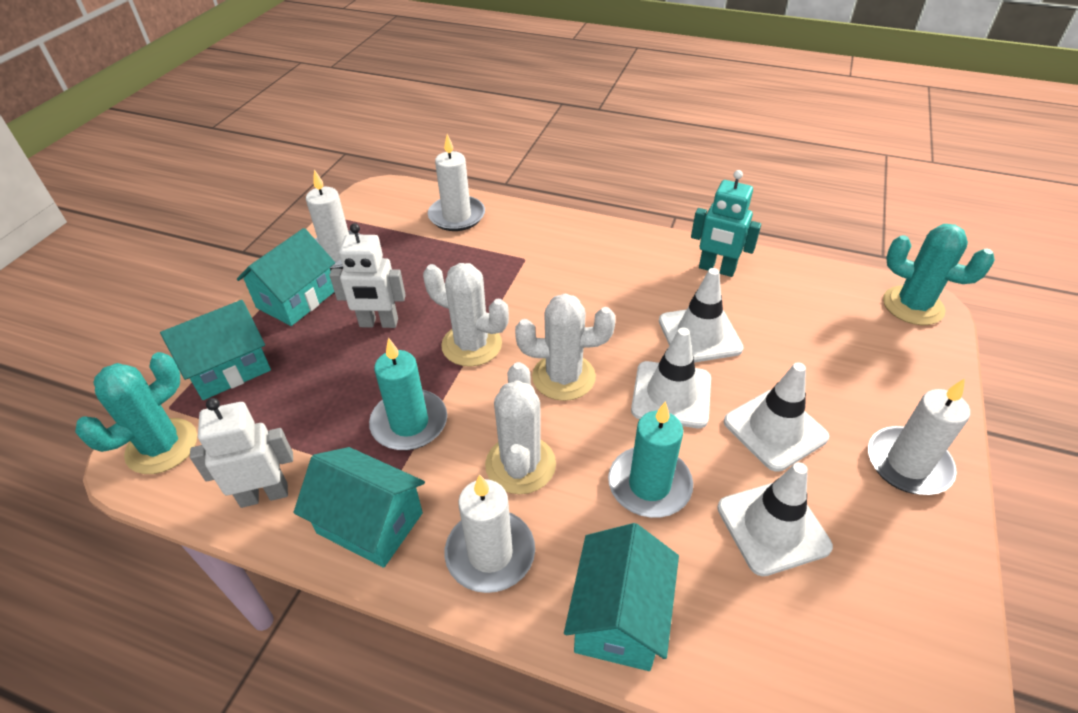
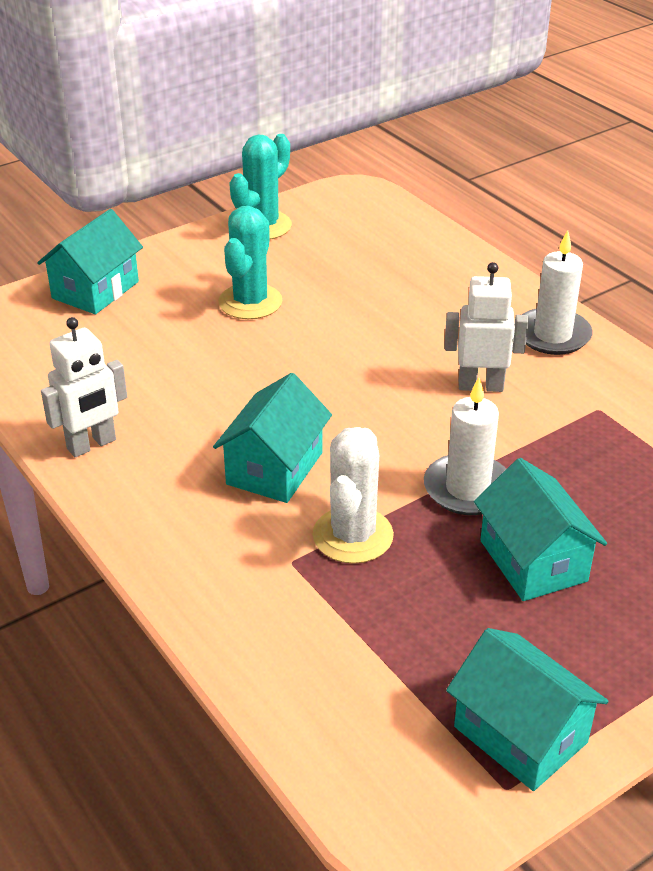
turquoise candle: 2 -> 0
turquoise robot: 1 -> 0
white cactus: 3 -> 1
white candle: 4 -> 2
white traffic cone: 4 -> 0

